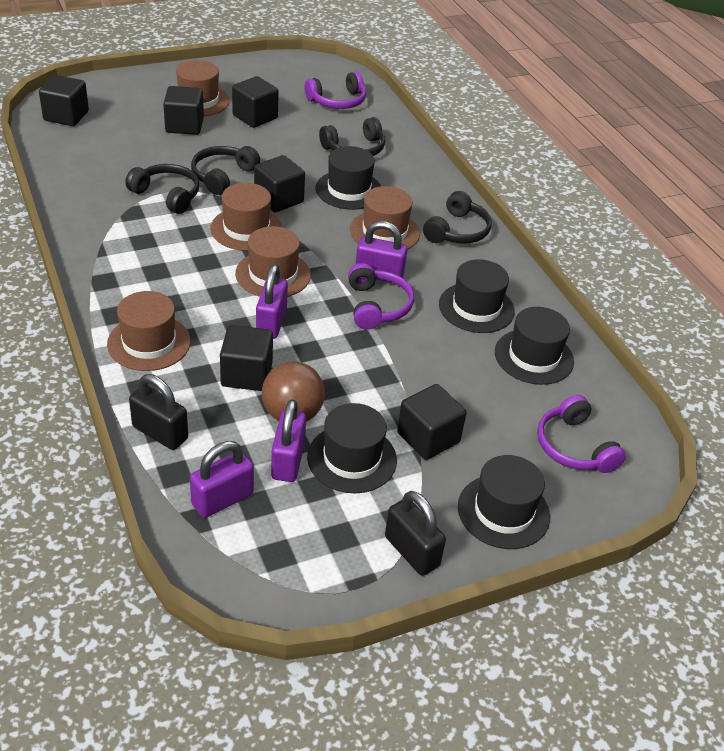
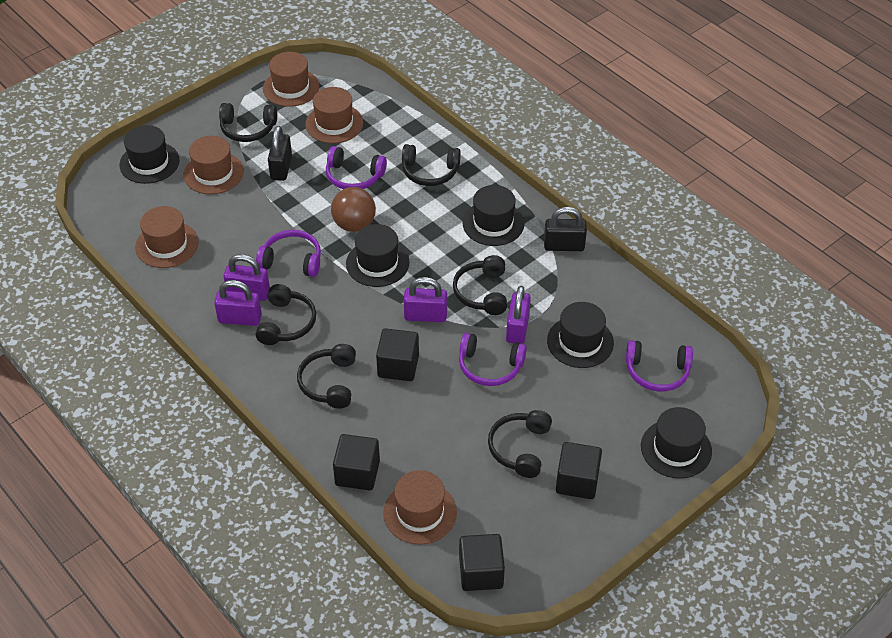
black cube: 6 -> 4
black headphones: 4 -> 6
purple headphones: 3 -> 4

